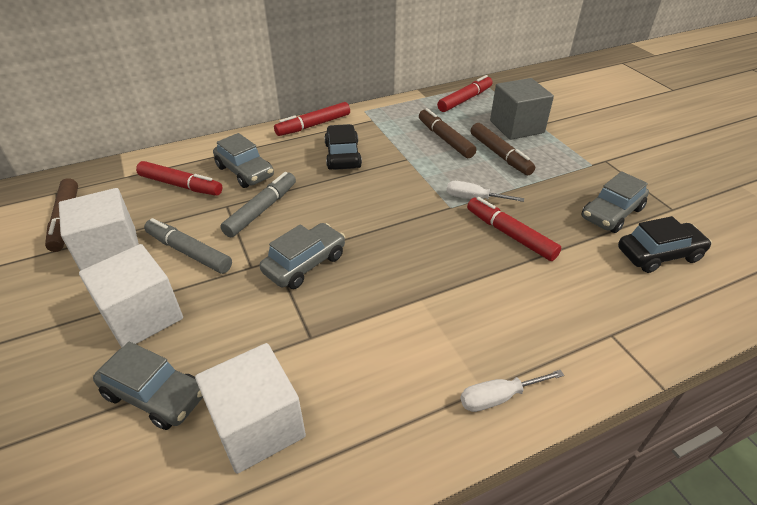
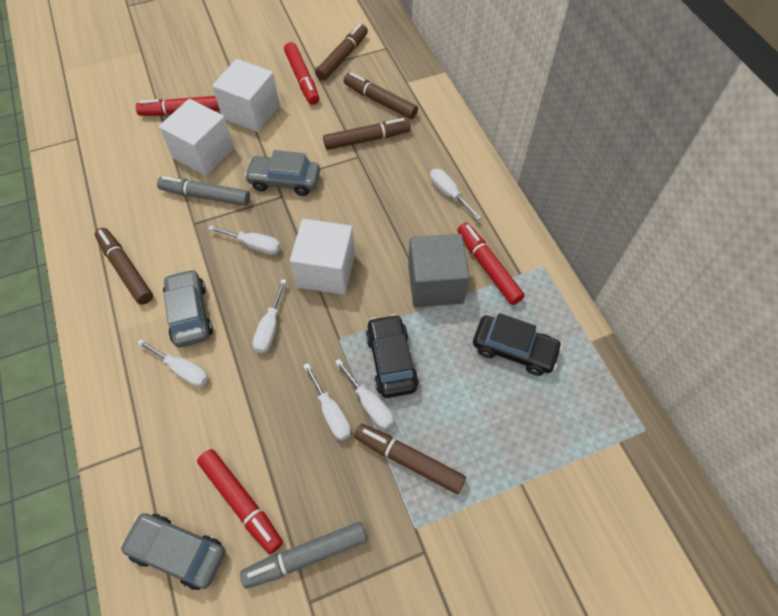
brown marker: 3 -> 5
grey car: 4 -> 3
white screwdriver: 2 -> 6

